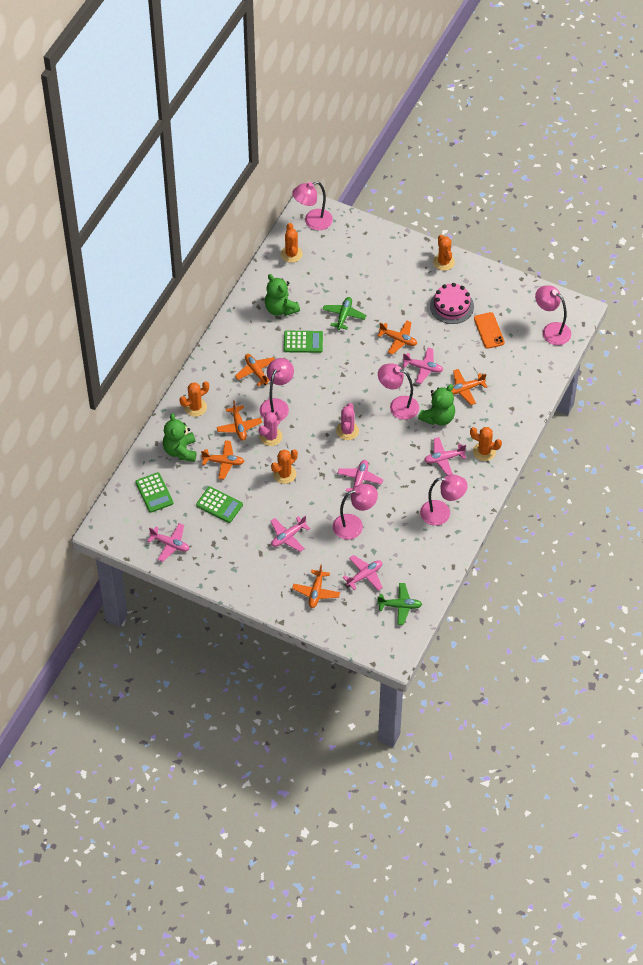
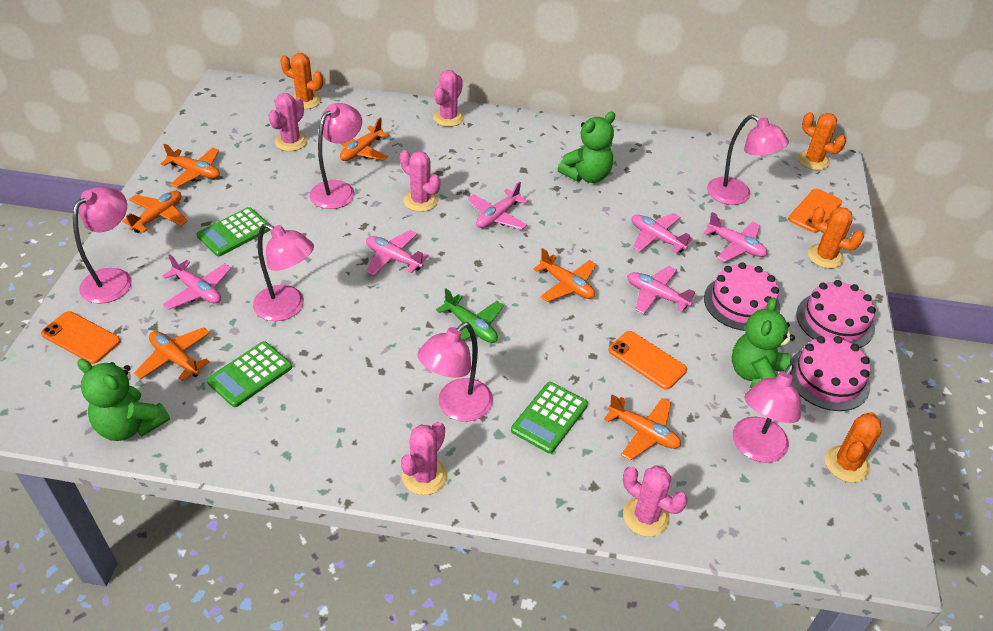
green plane: 2 -> 1
orange cactus: 5 -> 4
orange phone: 1 -> 3
pink cactus: 2 -> 5
pink cake: 1 -> 3

